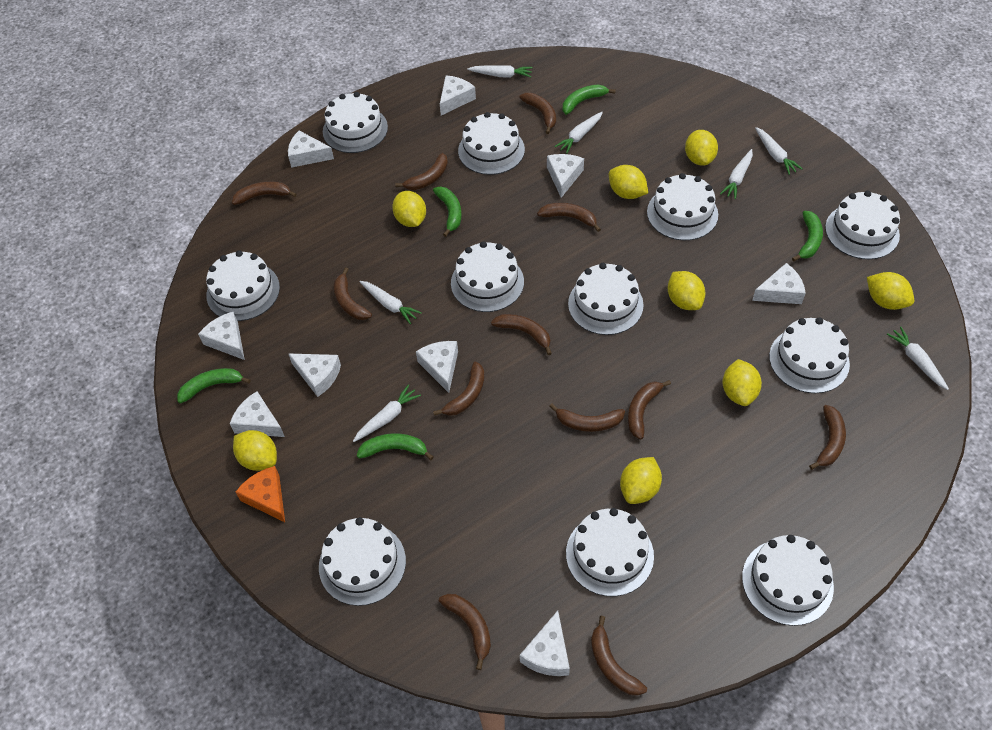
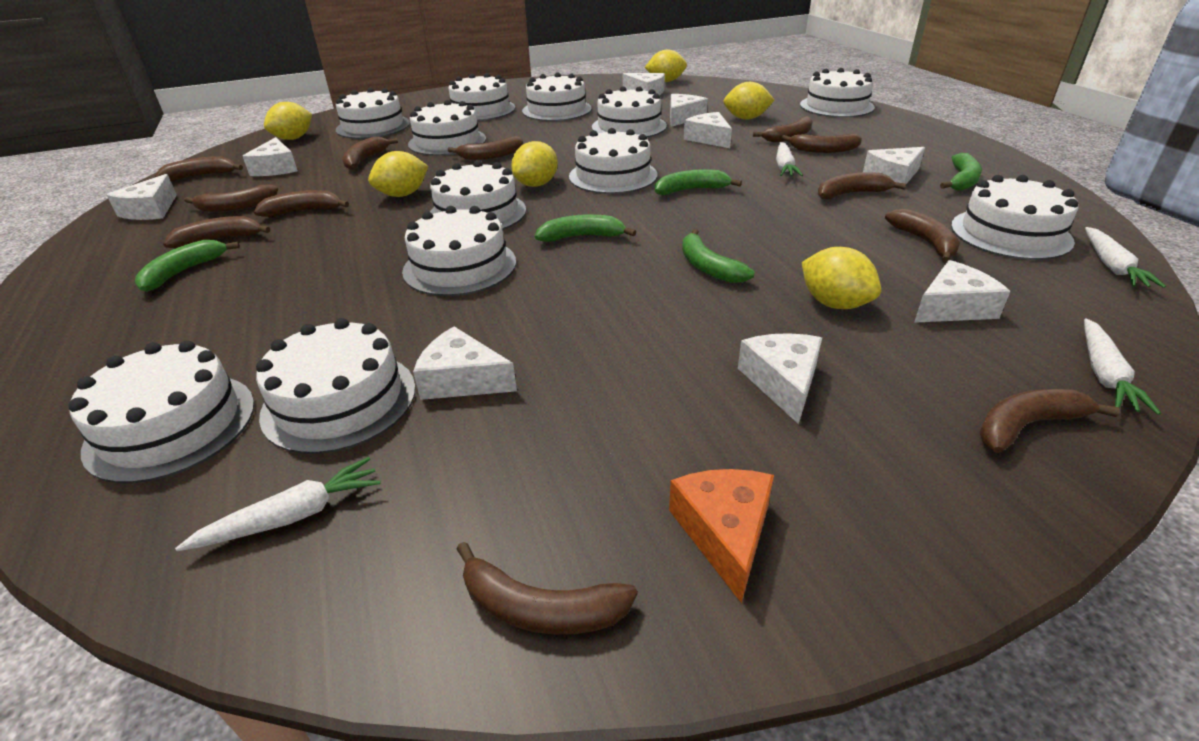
white cake: 11 -> 12
white carrot: 7 -> 4
yellow lemon: 8 -> 6

